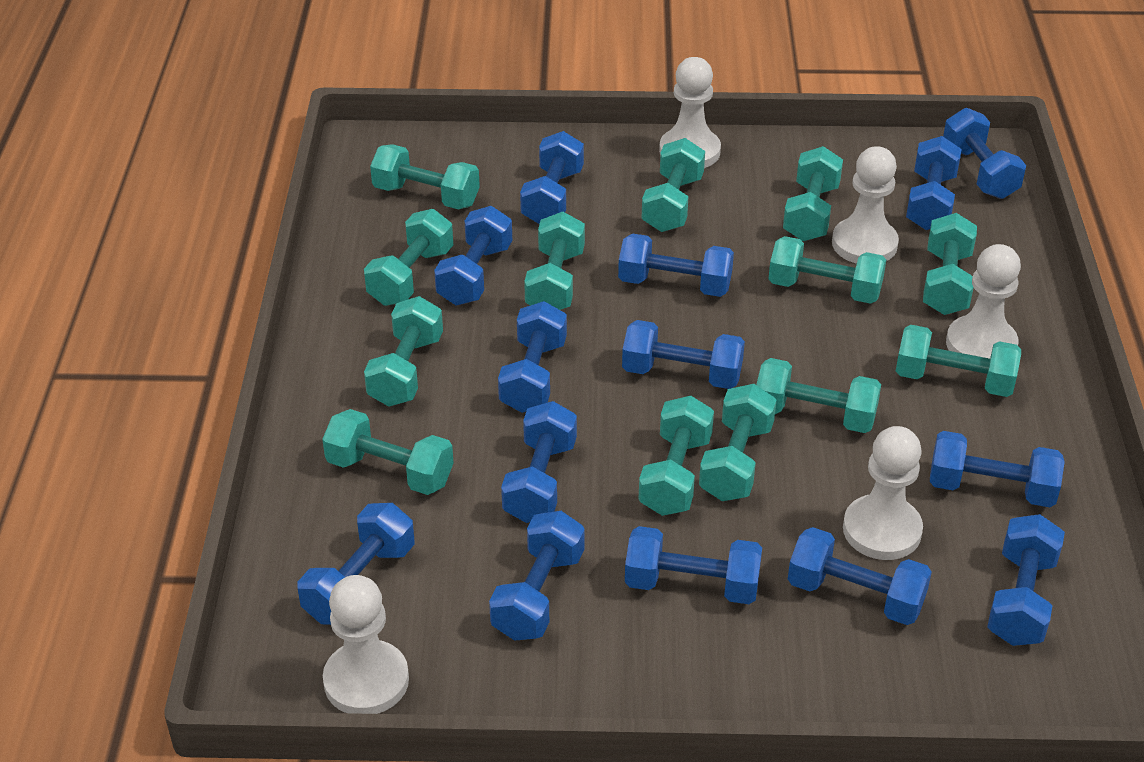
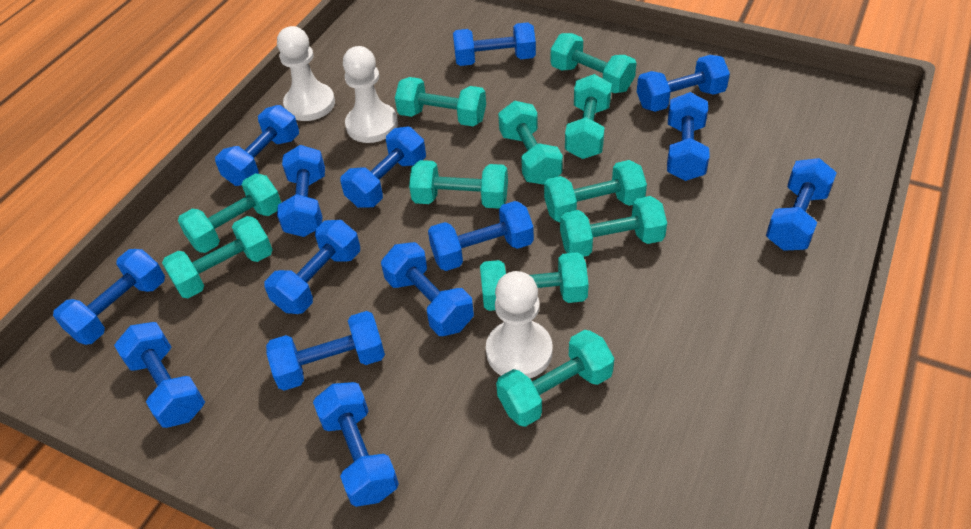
turquoise dumbbell: 13 -> 11
white pawn: 5 -> 3

